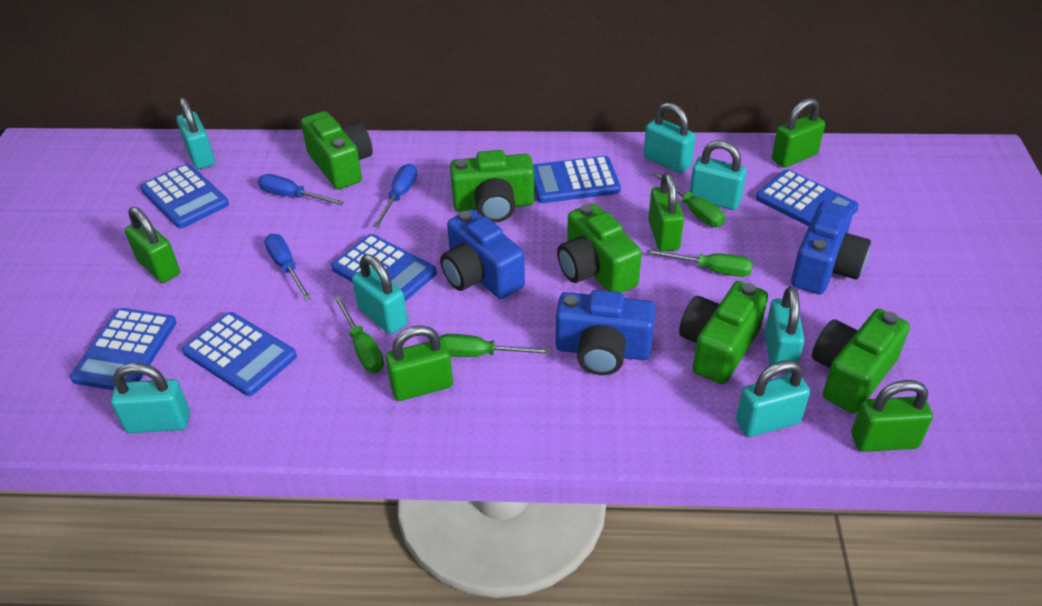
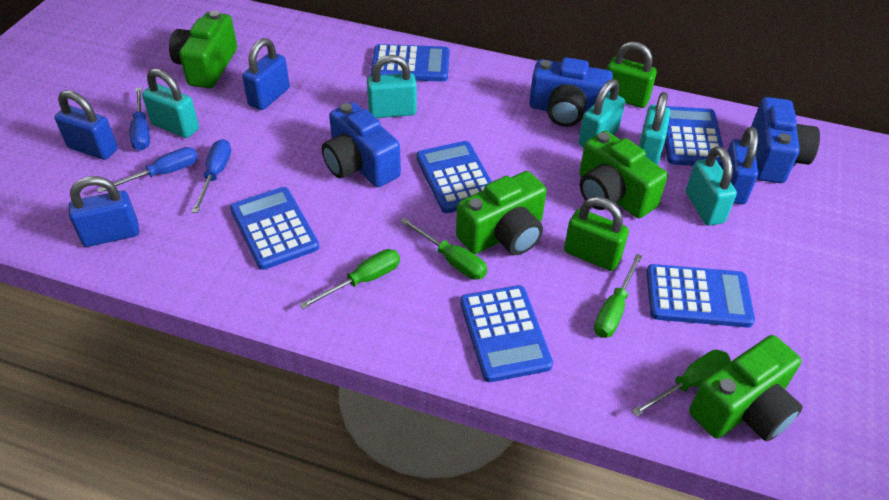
blue padlock: 0 -> 4
green camera: 5 -> 4
green padlock: 5 -> 2
turquoise padlock: 7 -> 5

